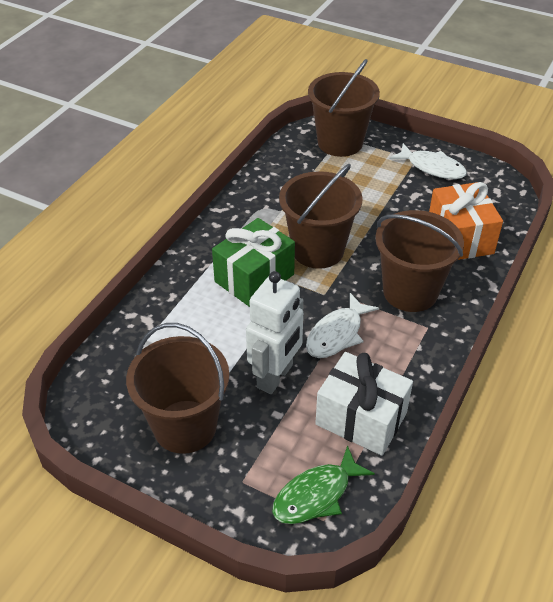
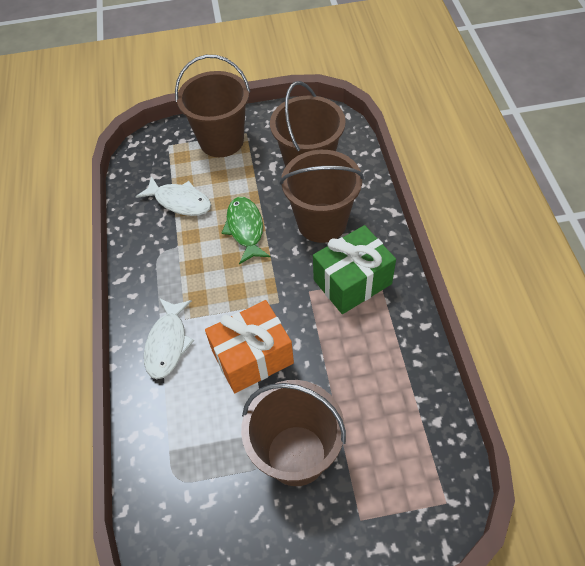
white gift: 1 -> 0
white robot: 1 -> 0

